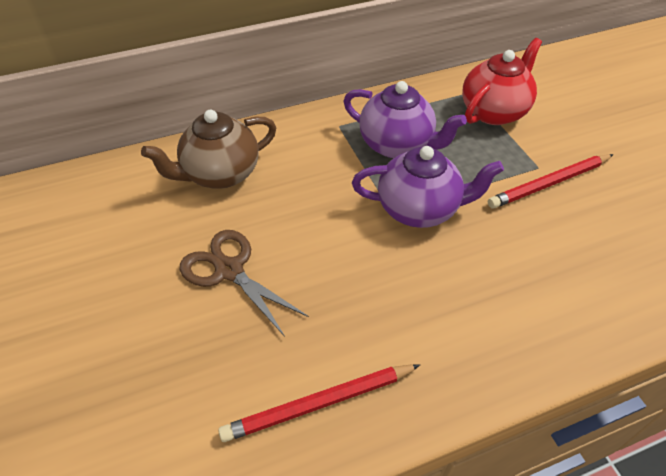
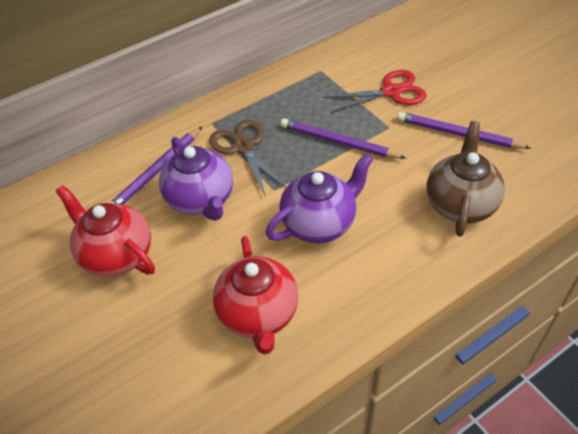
purple pencil: 0 -> 3
red pencil: 2 -> 0
red scissors: 0 -> 1
red teapot: 1 -> 2

